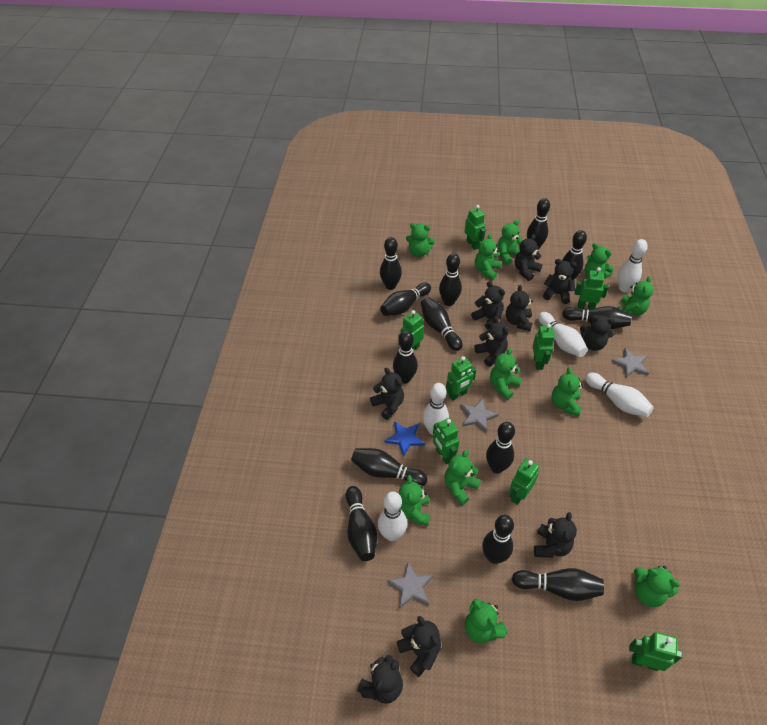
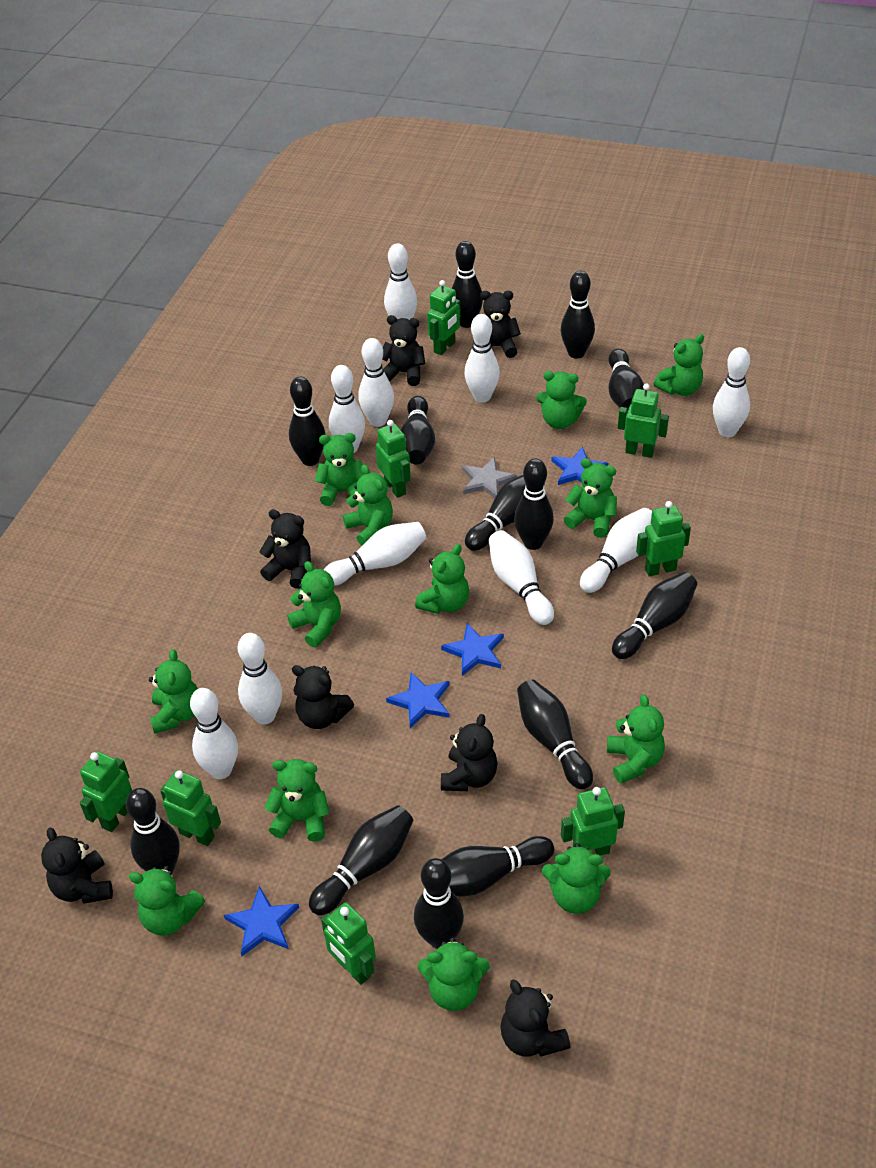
black teddy bear: 10 -> 7
blue star: 1 -> 4
green teddy bear: 11 -> 13
grey star: 3 -> 1
white bowling pin: 5 -> 10

